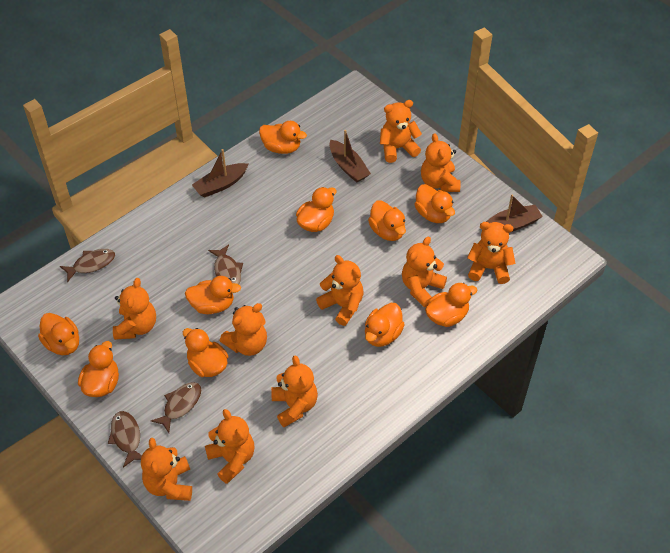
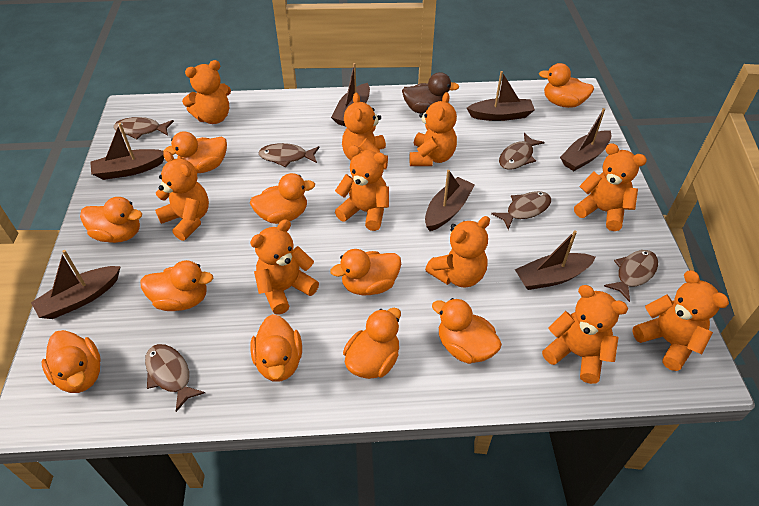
brown boat: 3 -> 7
brown duck: 0 -> 1
brown fish: 4 -> 6

